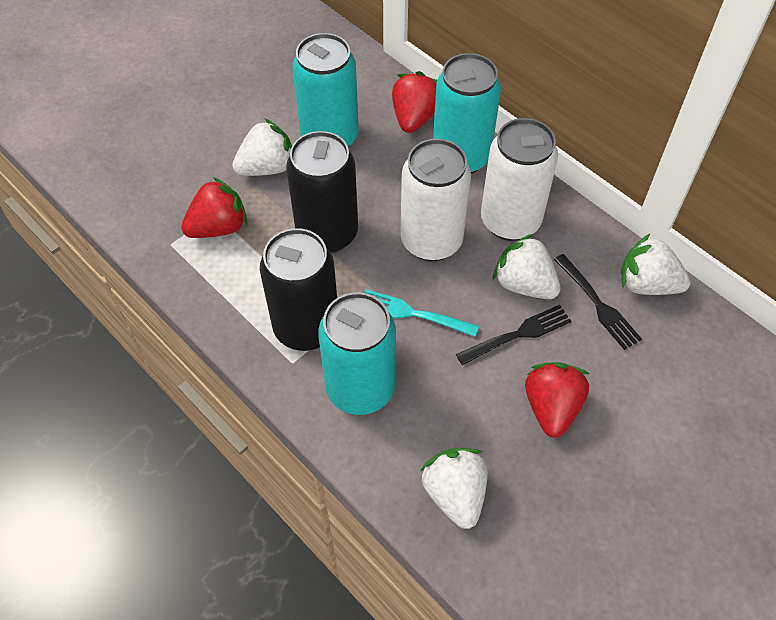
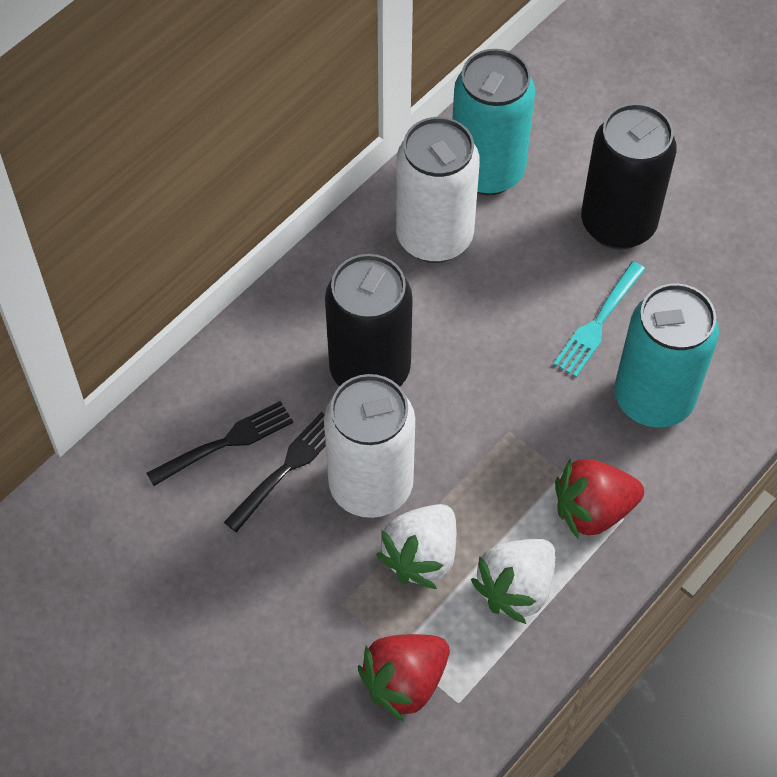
red strawberry: 3 -> 2
turquoise can: 3 -> 2
white strawberry: 4 -> 2

